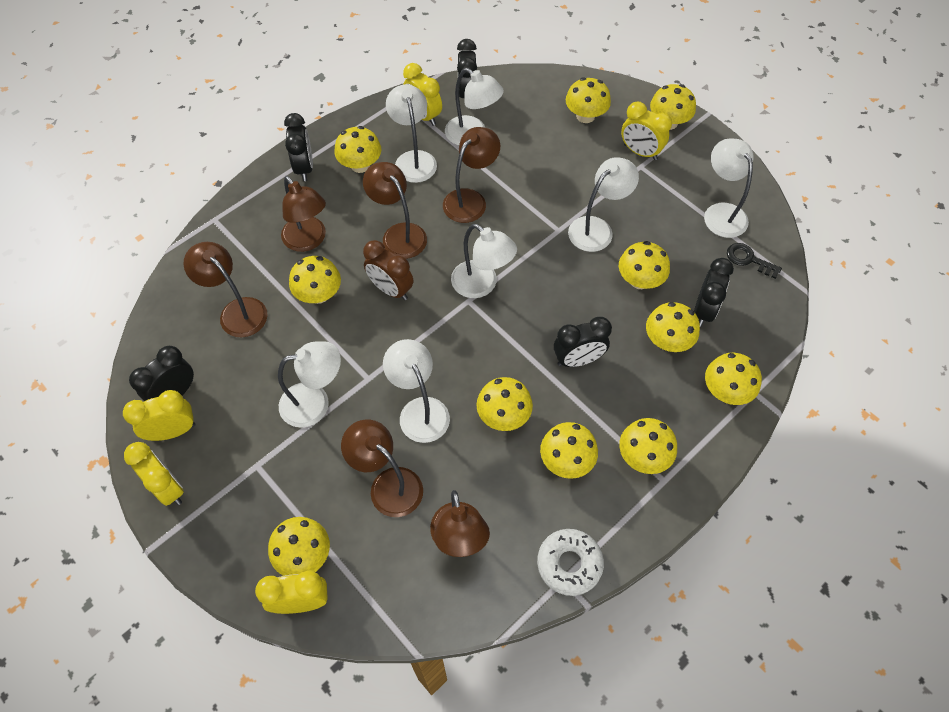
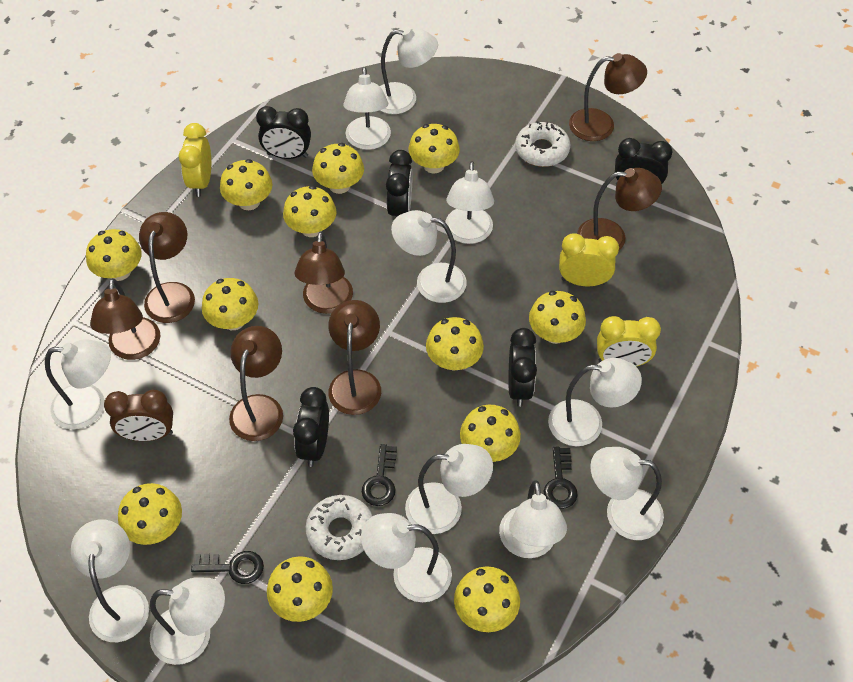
black key: 1 -> 3
brown lamp: 6 -> 7
white donut: 1 -> 2
white lamp: 7 -> 12
yellow clock: 5 -> 3
yellow mushroom: 11 -> 12

